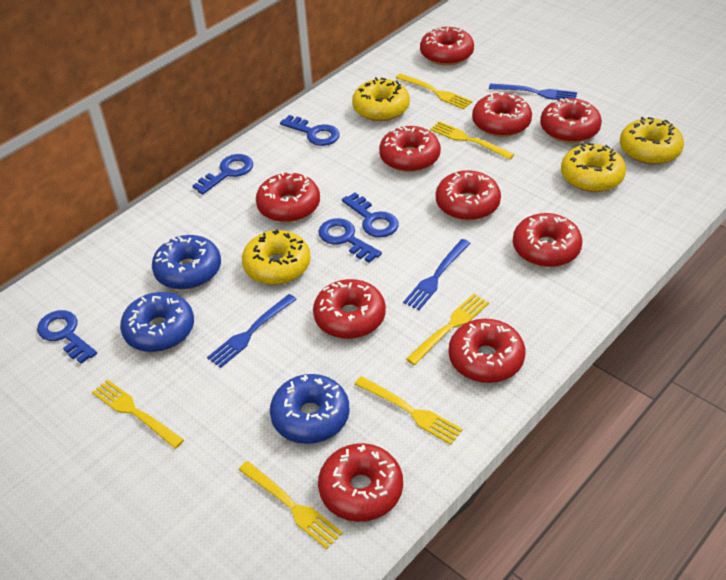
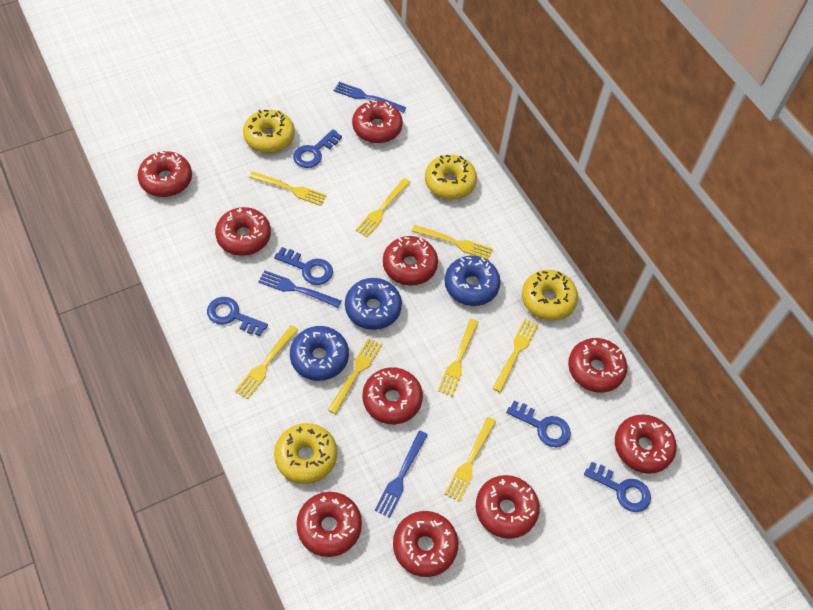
yellow fork: 6 -> 8

